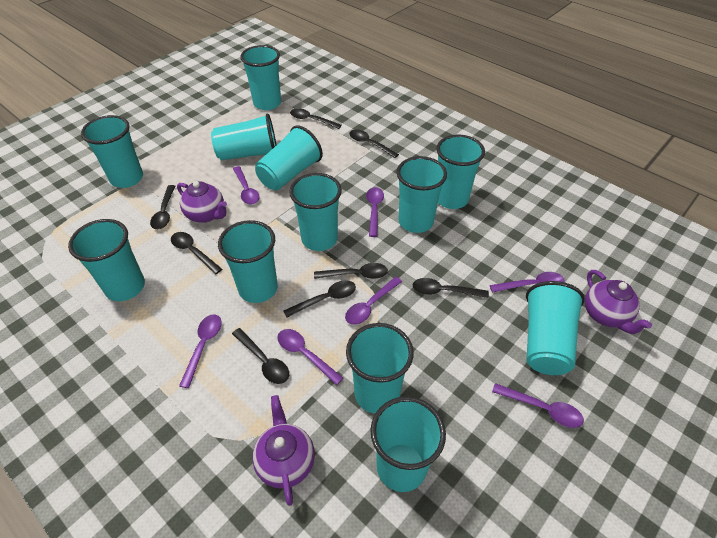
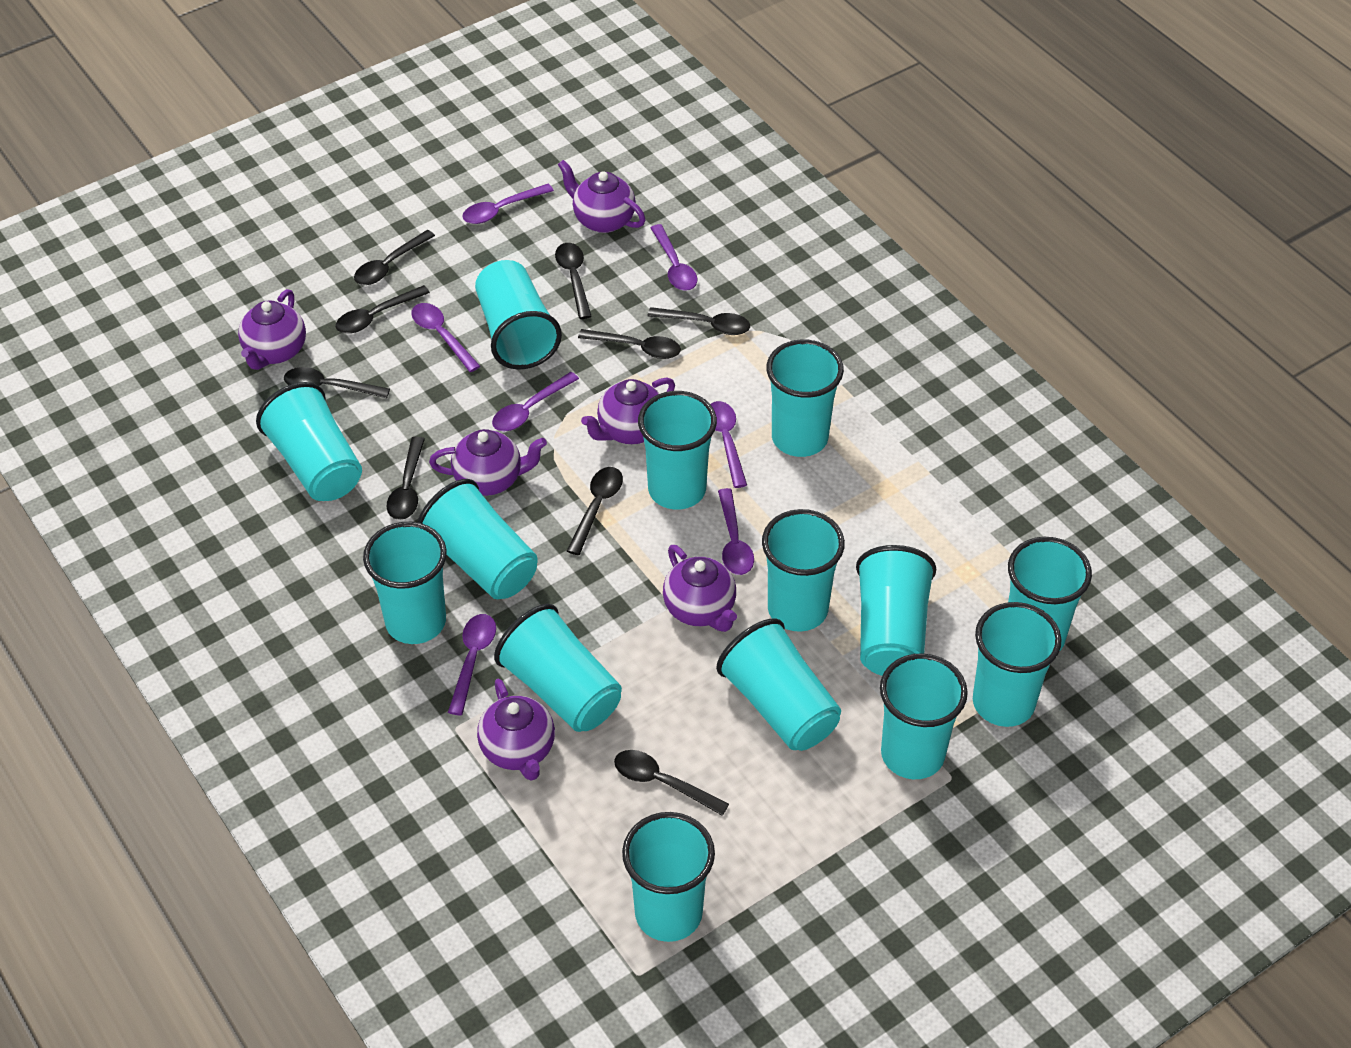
black spoon: 8 -> 9
purple teapot: 3 -> 6
turquoise cup: 12 -> 14

